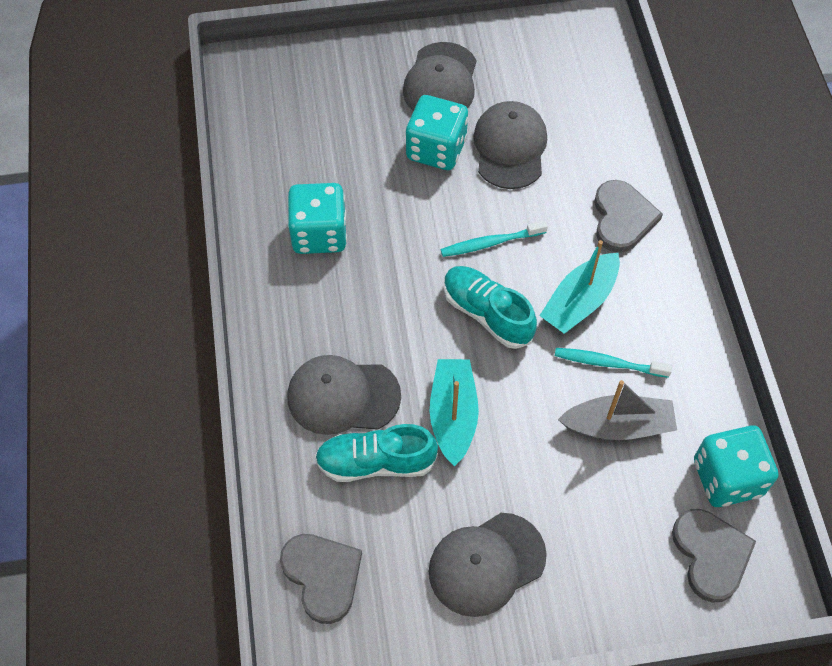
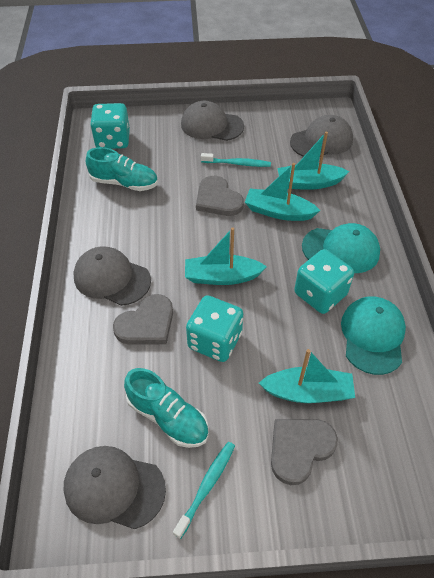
grey boat: 1 -> 0
turquoise boat: 2 -> 4
turquoise cap: 0 -> 2

